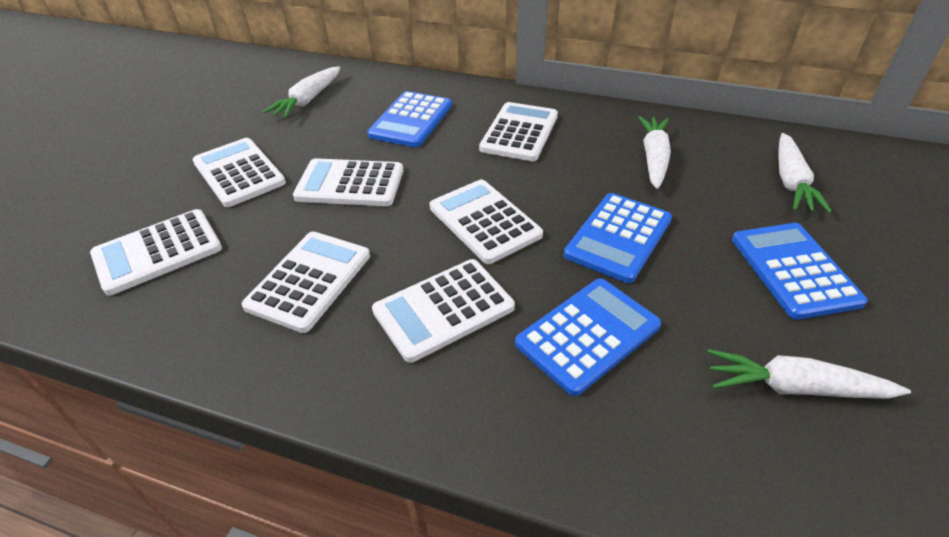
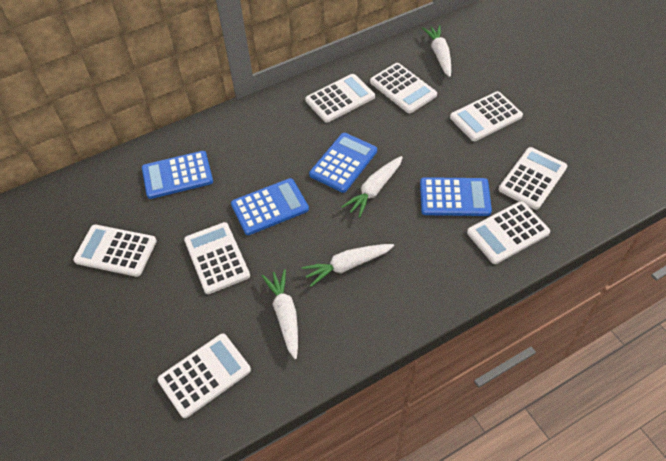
white calculator: 7 -> 8

